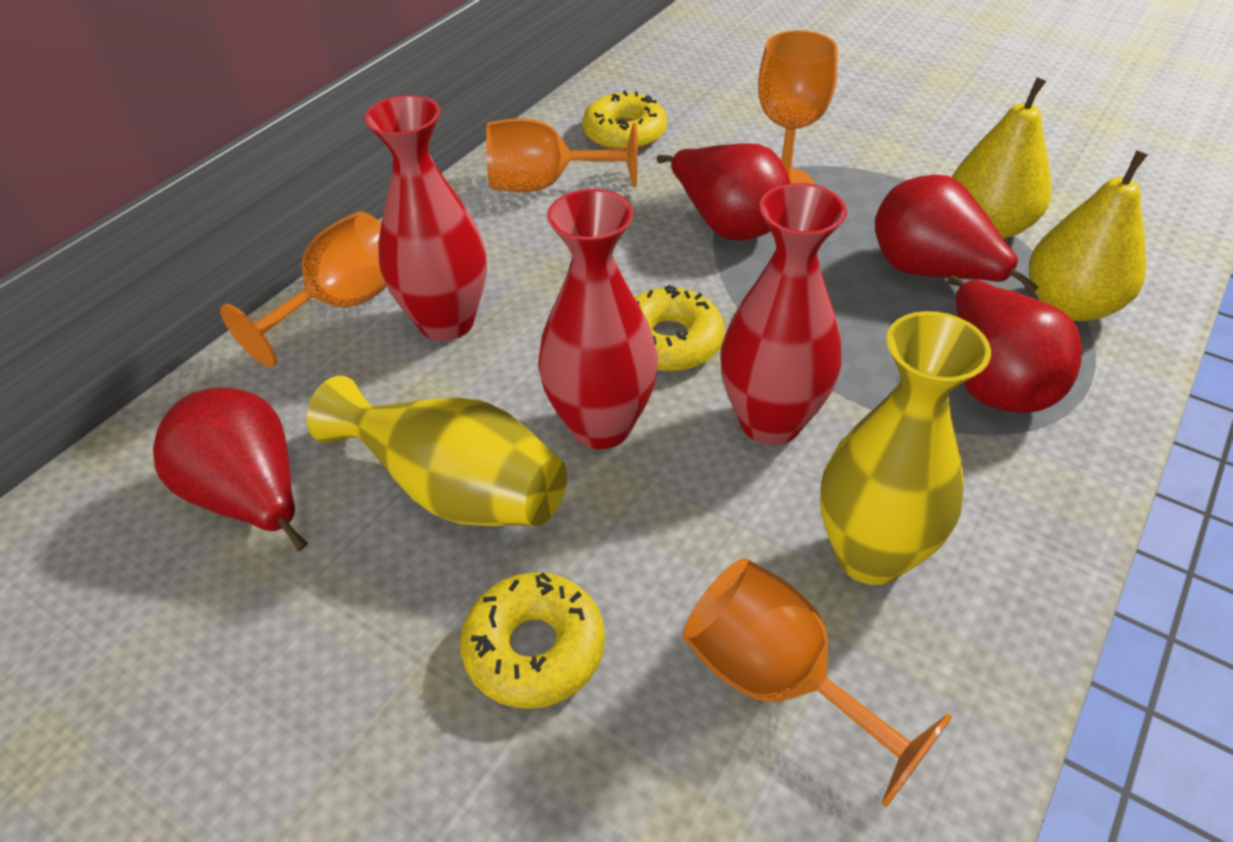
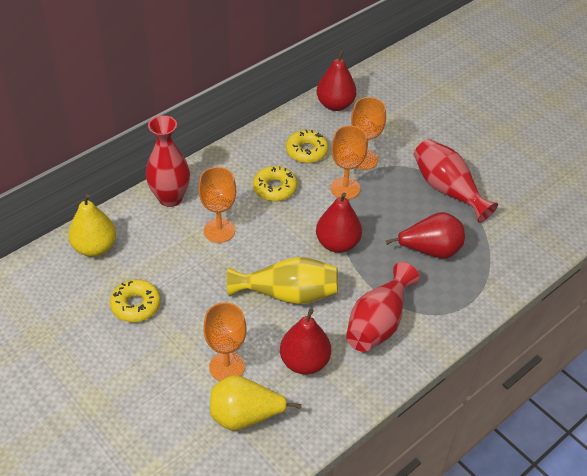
yellow vase: 2 -> 1

